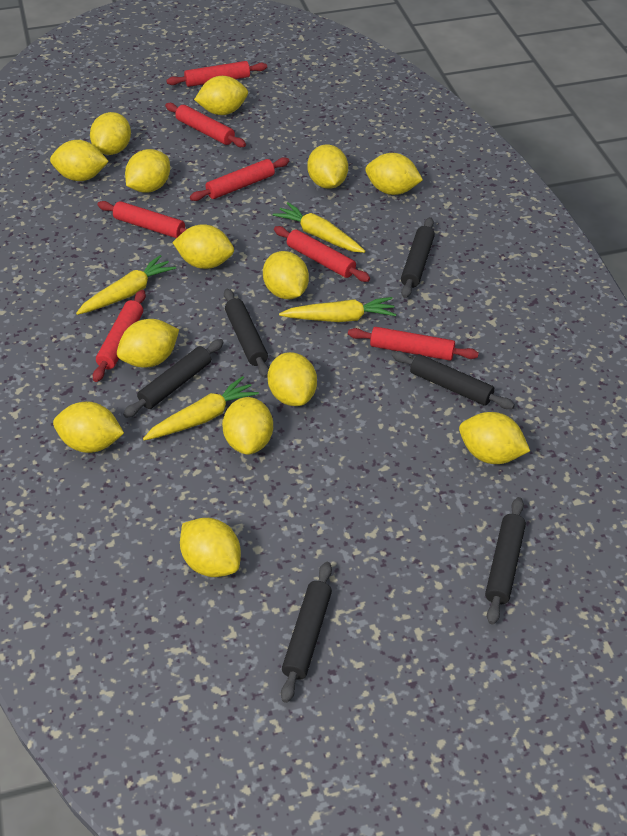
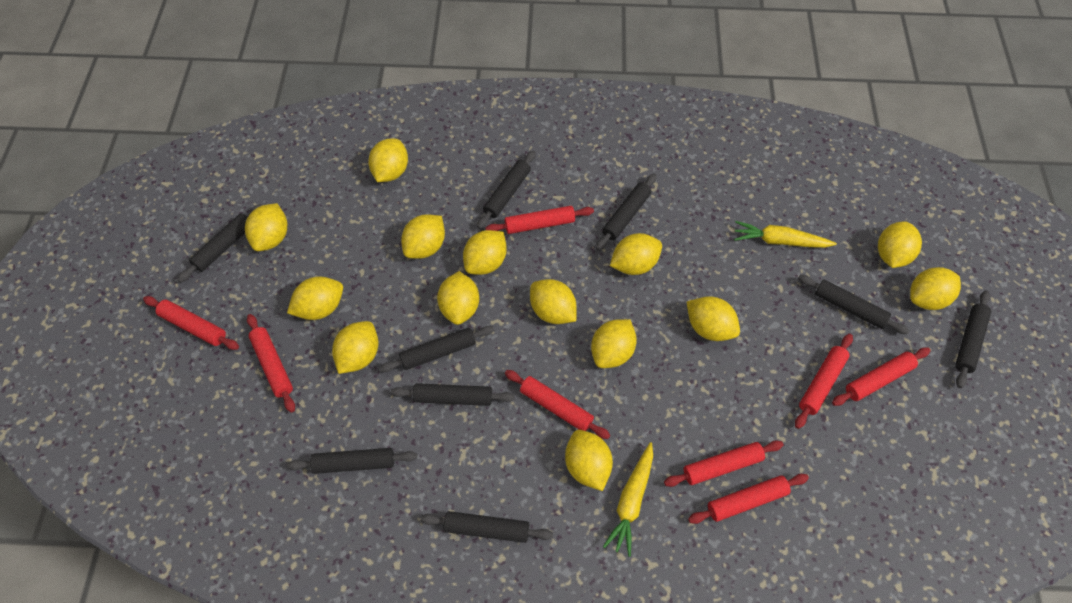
black rolling pin: 6 -> 9
red rolling pin: 7 -> 8
yellow carrot: 4 -> 2

